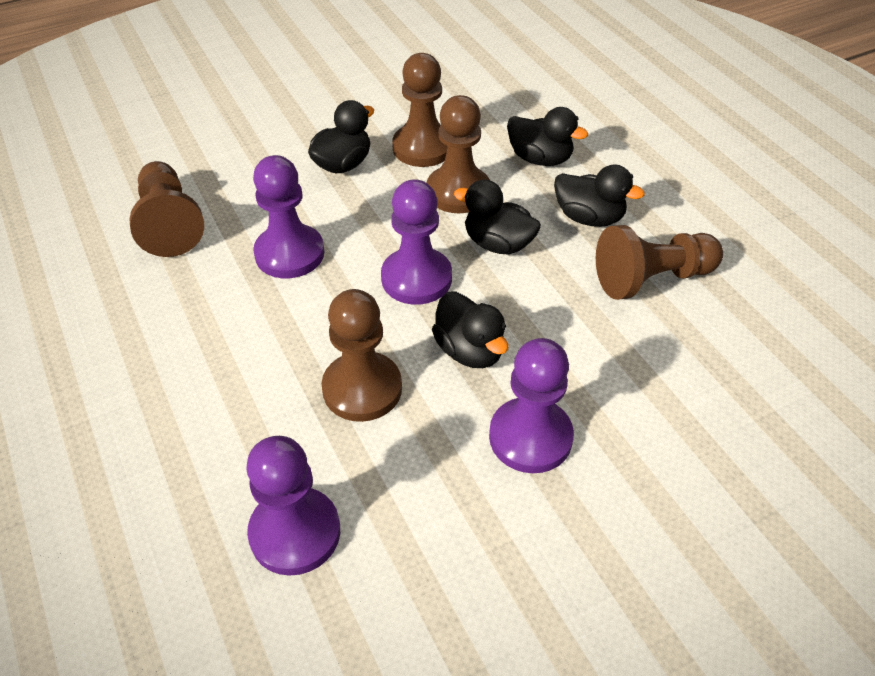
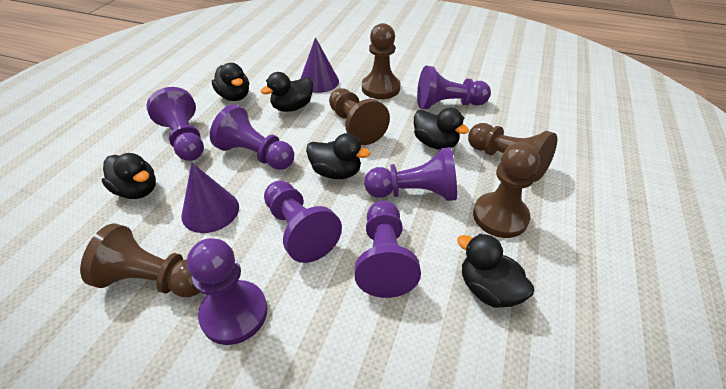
black duck: 5 -> 6
purple cone: 0 -> 2
purple pawn: 4 -> 7

